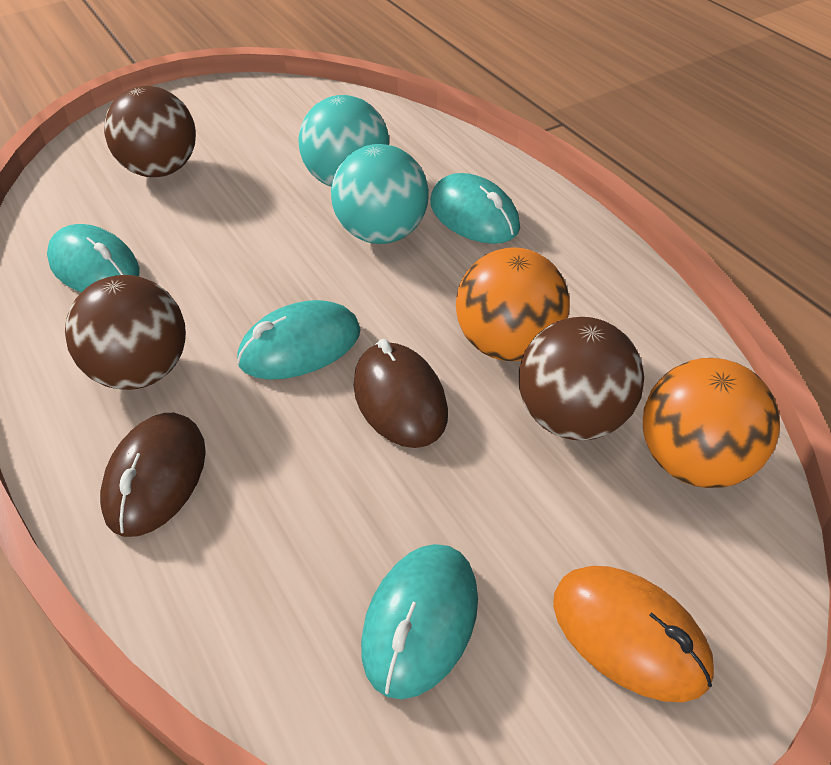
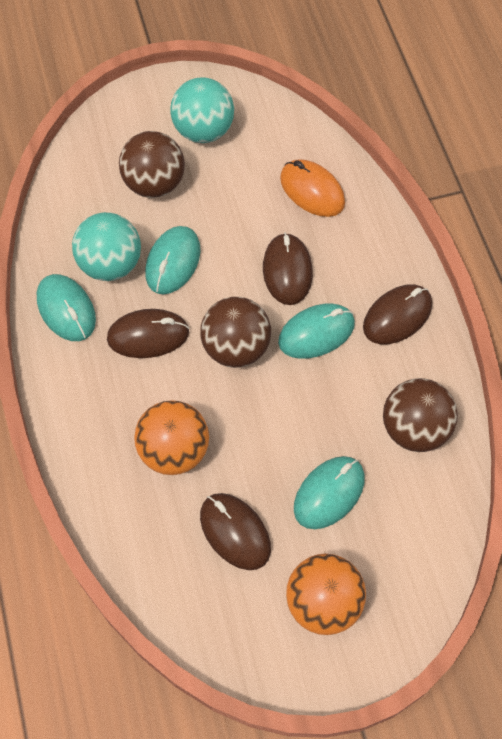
brown mouse: 2 -> 4

